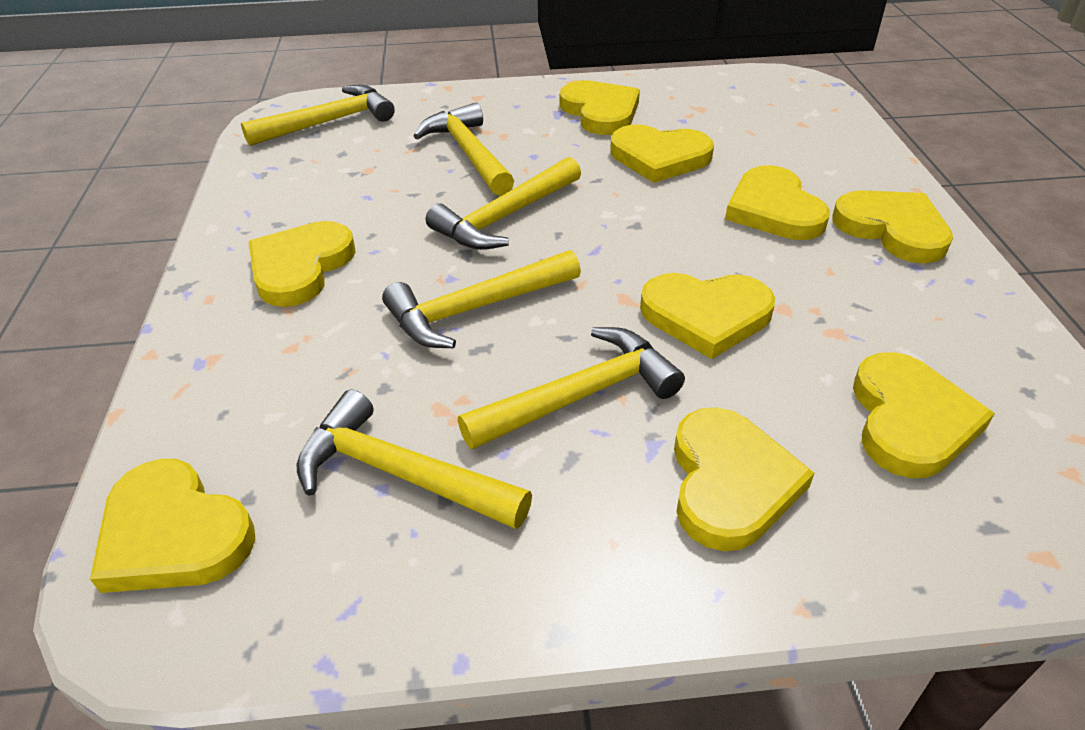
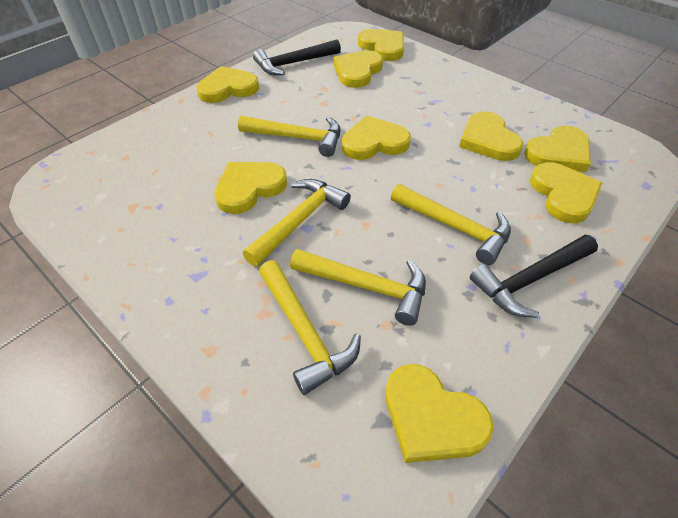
black hammer: 0 -> 2
yellow hammer: 6 -> 5

